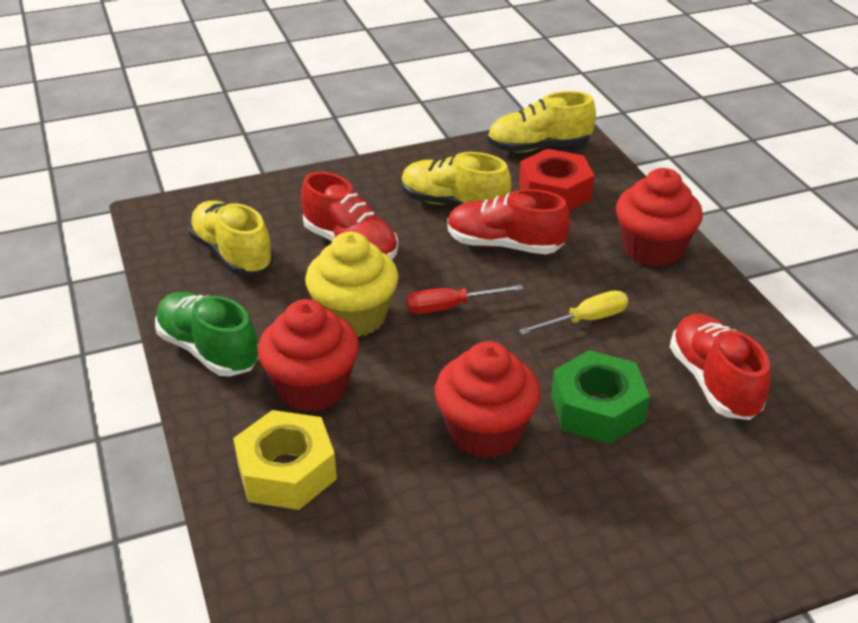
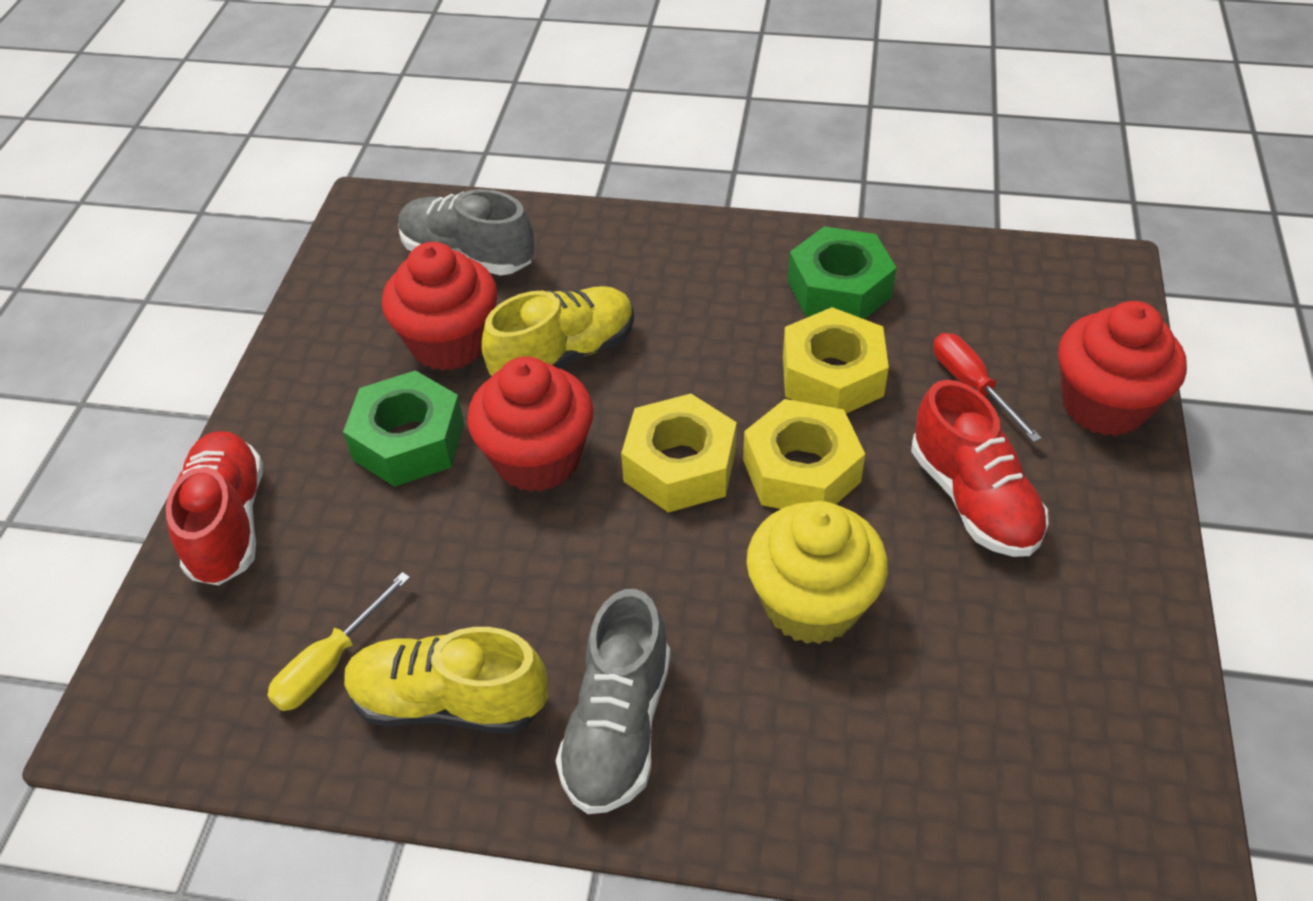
green nut: 1 -> 2
green shoe: 1 -> 0
grey shoe: 0 -> 2
red nut: 1 -> 0
red shoe: 3 -> 2
yellow nut: 1 -> 3
yellow shoe: 3 -> 2

